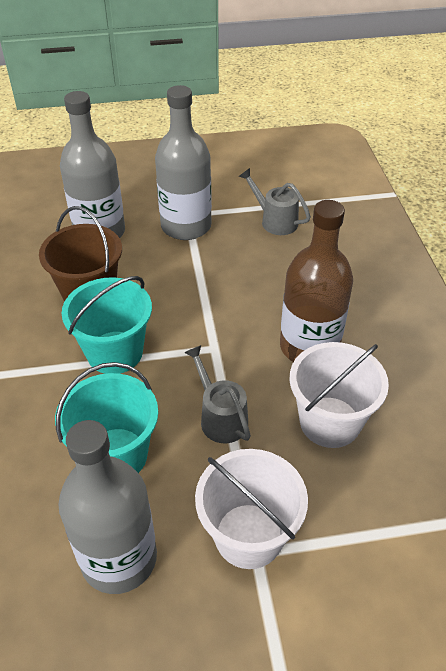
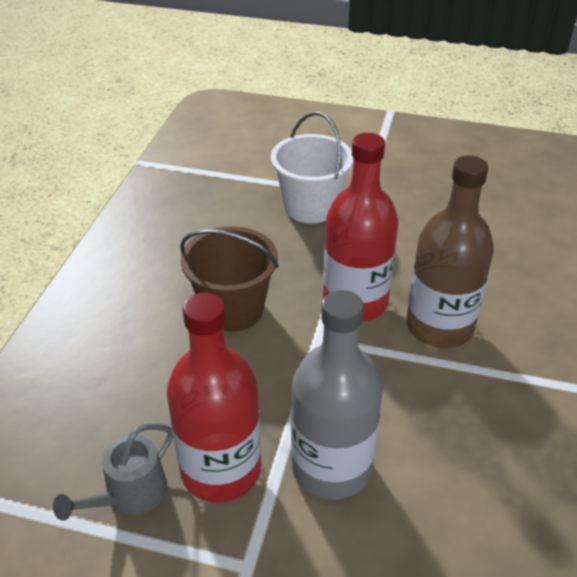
grey bottle: 3 -> 1
grey watering can: 2 -> 1
red bottle: 0 -> 2
turquoise bucket: 2 -> 0
white bucket: 2 -> 1

